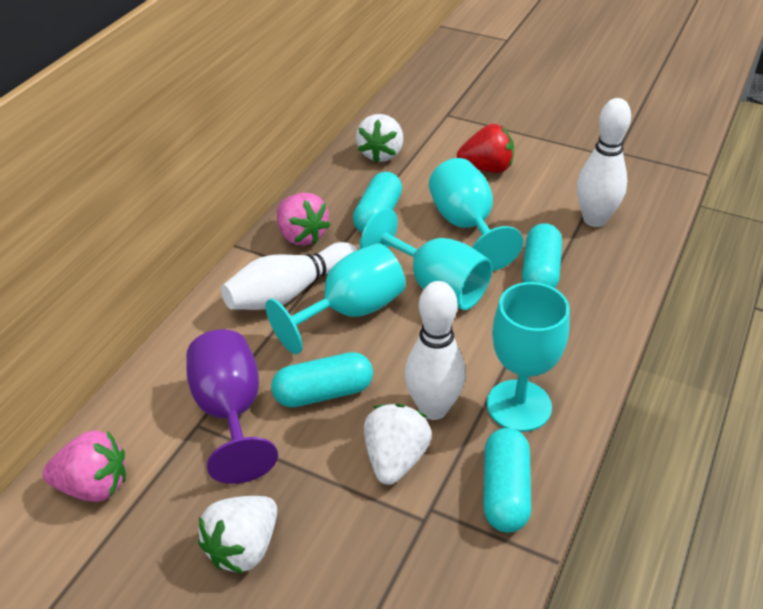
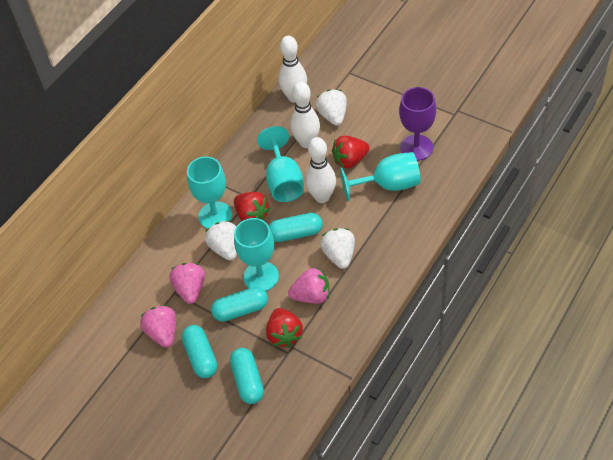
pink strawberry: 2 -> 3
red strawberry: 1 -> 3

